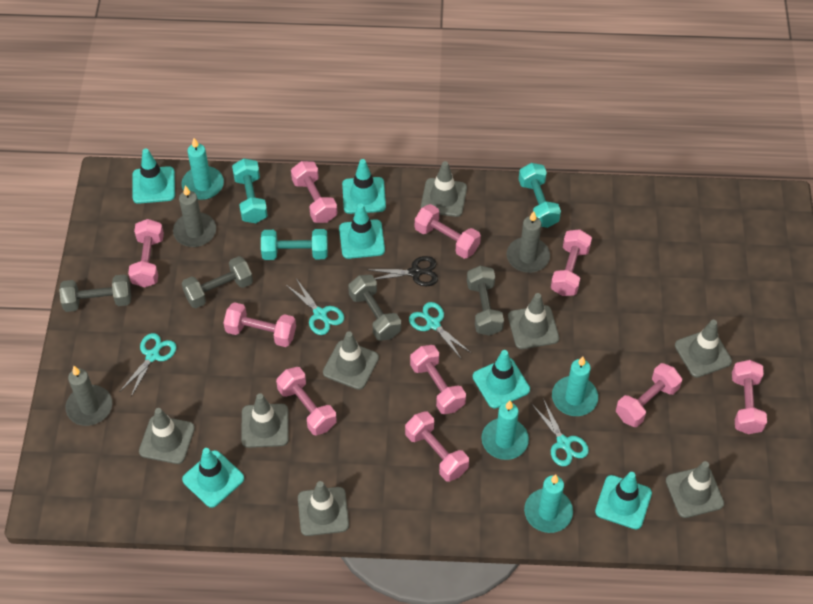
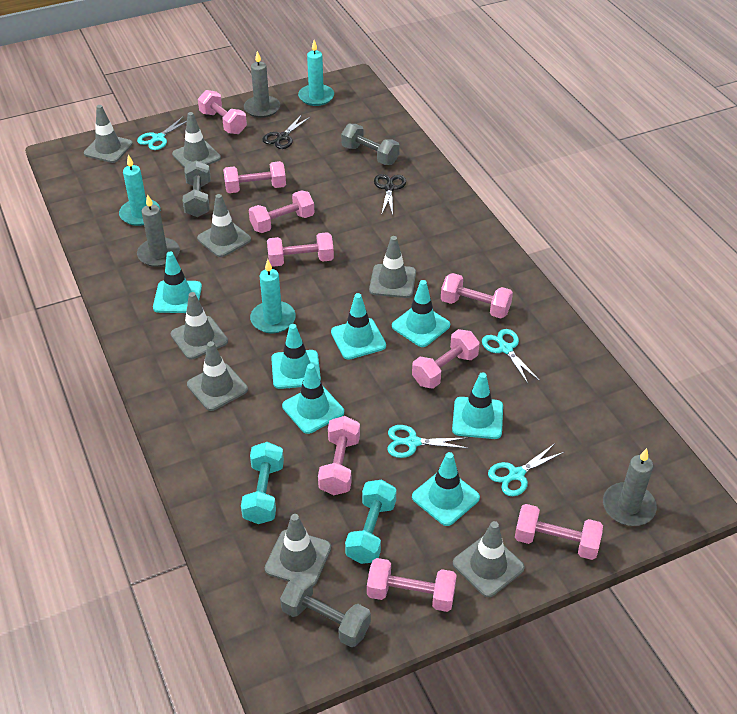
black scissors: 1 -> 2
grey dumbbell: 4 -> 3
pink dumbbell: 10 -> 9
turquoise candle: 4 -> 3
turquoise dumbbell: 3 -> 2
turquoise traffic cone: 6 -> 7

